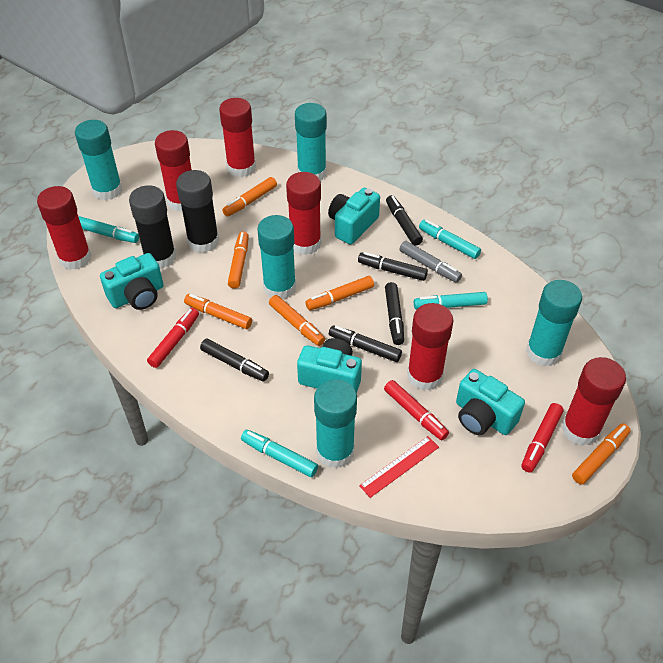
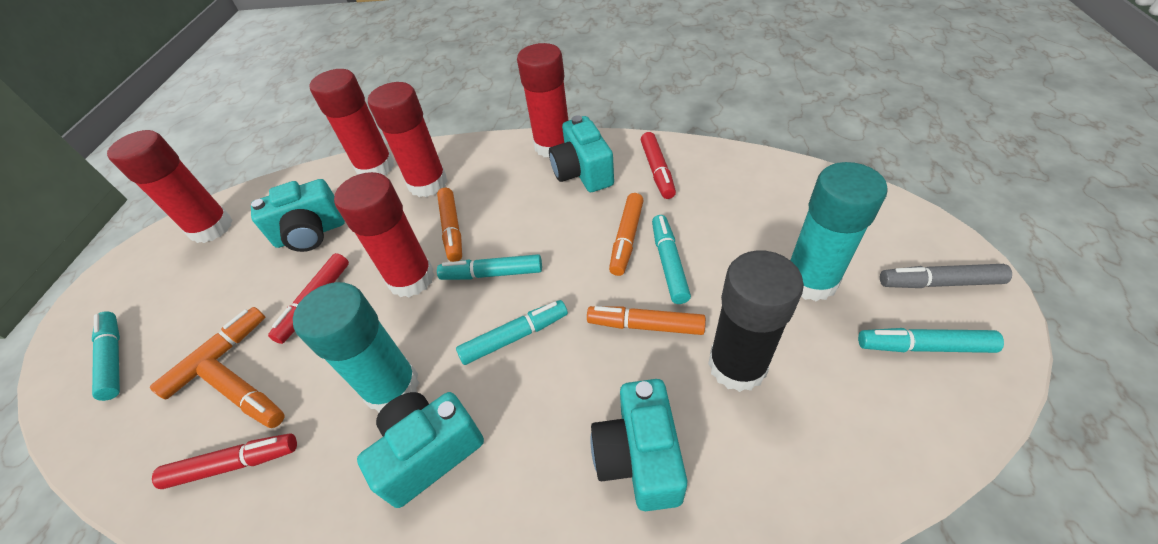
black glue stick: 2 -> 1
black marker: 5 -> 0
orange marker: 6 -> 5
red glue stick: 6 -> 5
red ruler: 1 -> 0
turquoise glue stick: 5 -> 2
turquoise marker: 4 -> 5

